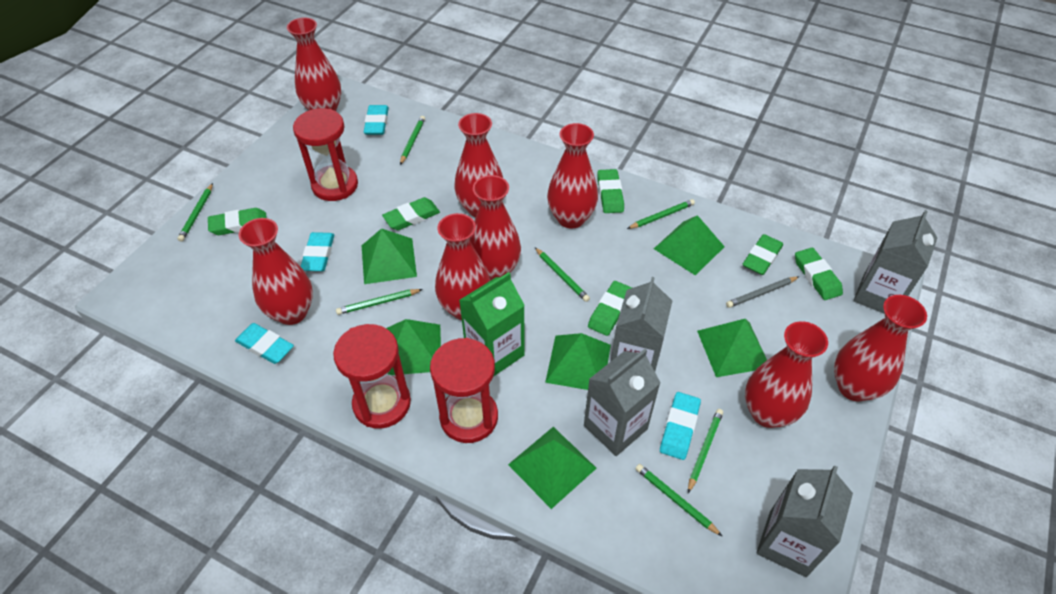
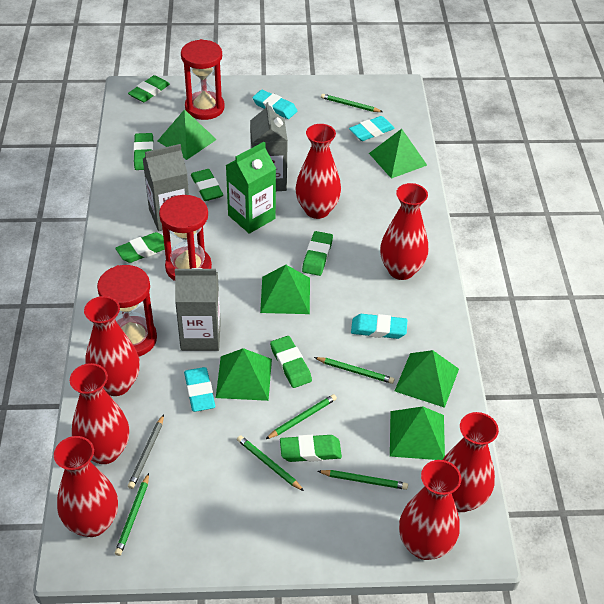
green eraser: 6 -> 7
green pencil: 7 -> 6
grey carton: 4 -> 3
red vase: 8 -> 7

